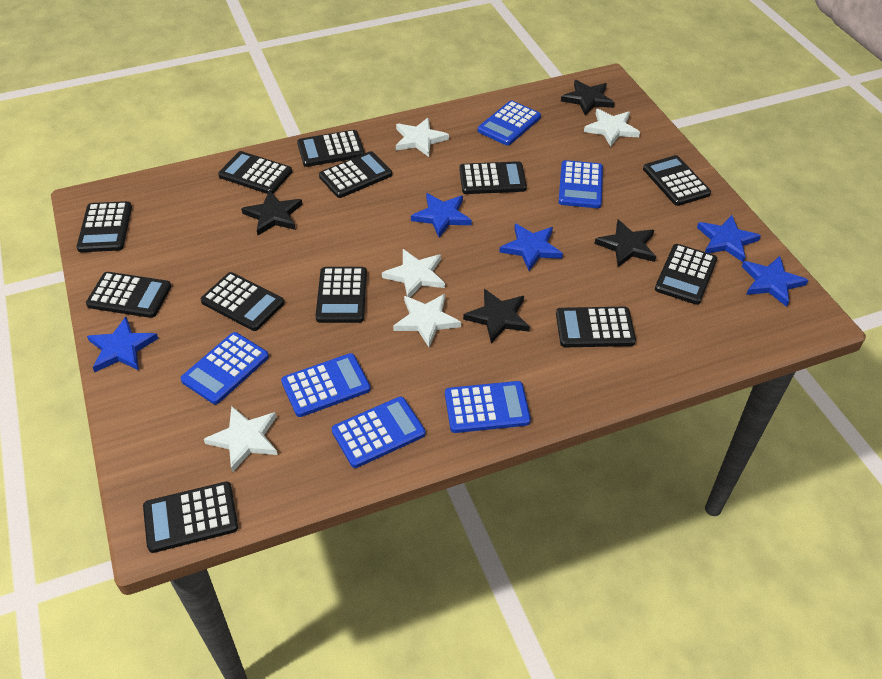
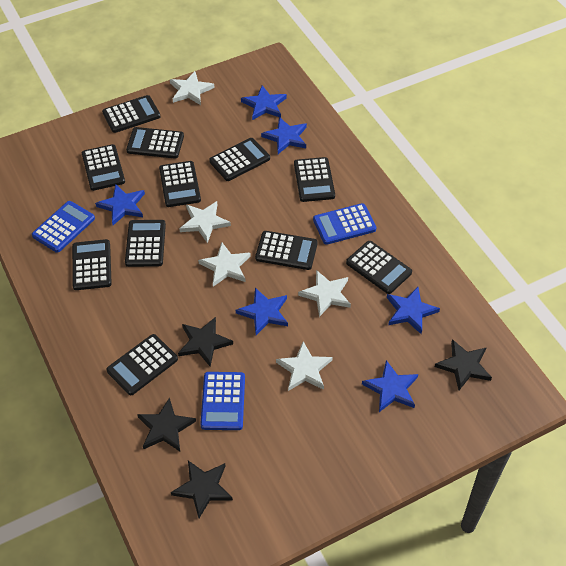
black calculator: 12 -> 11
blue calculator: 6 -> 3
blue star: 5 -> 6

